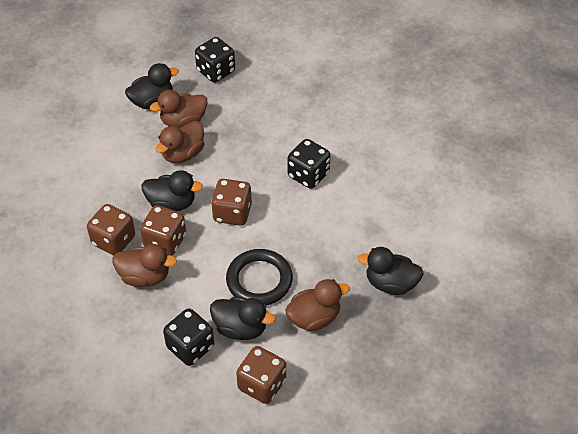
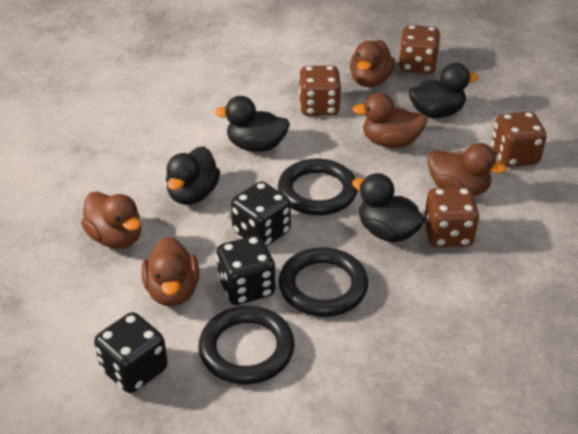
black ring: 1 -> 3
brown duck: 4 -> 5

